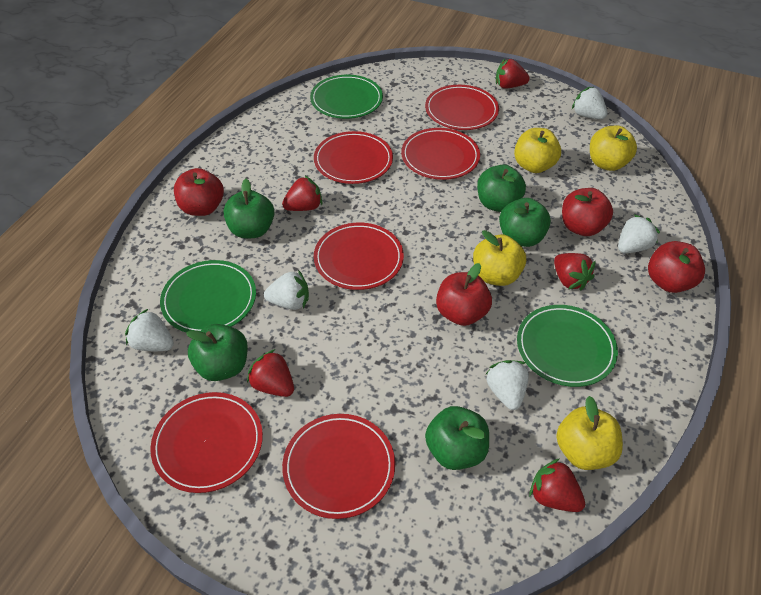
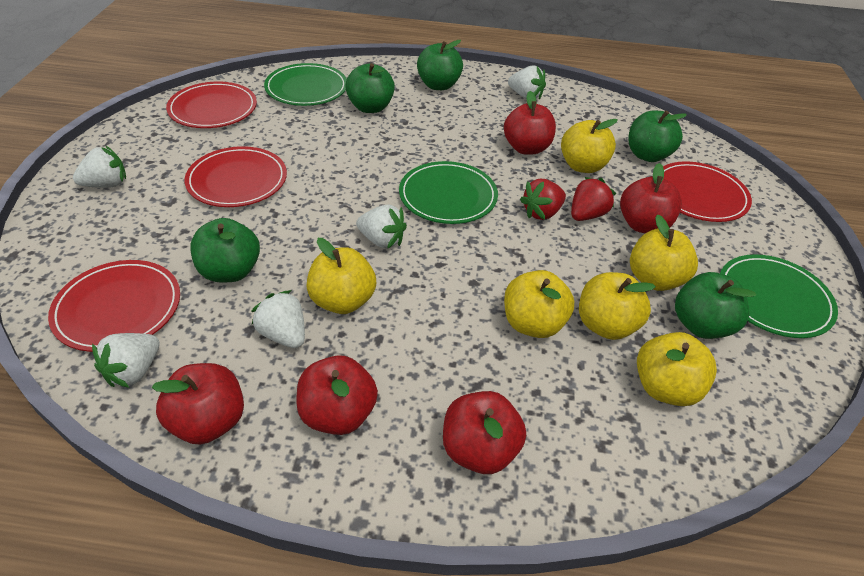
red apple: 4 -> 5
red plate: 6 -> 4
red strawberry: 5 -> 2
yellow apple: 4 -> 6

